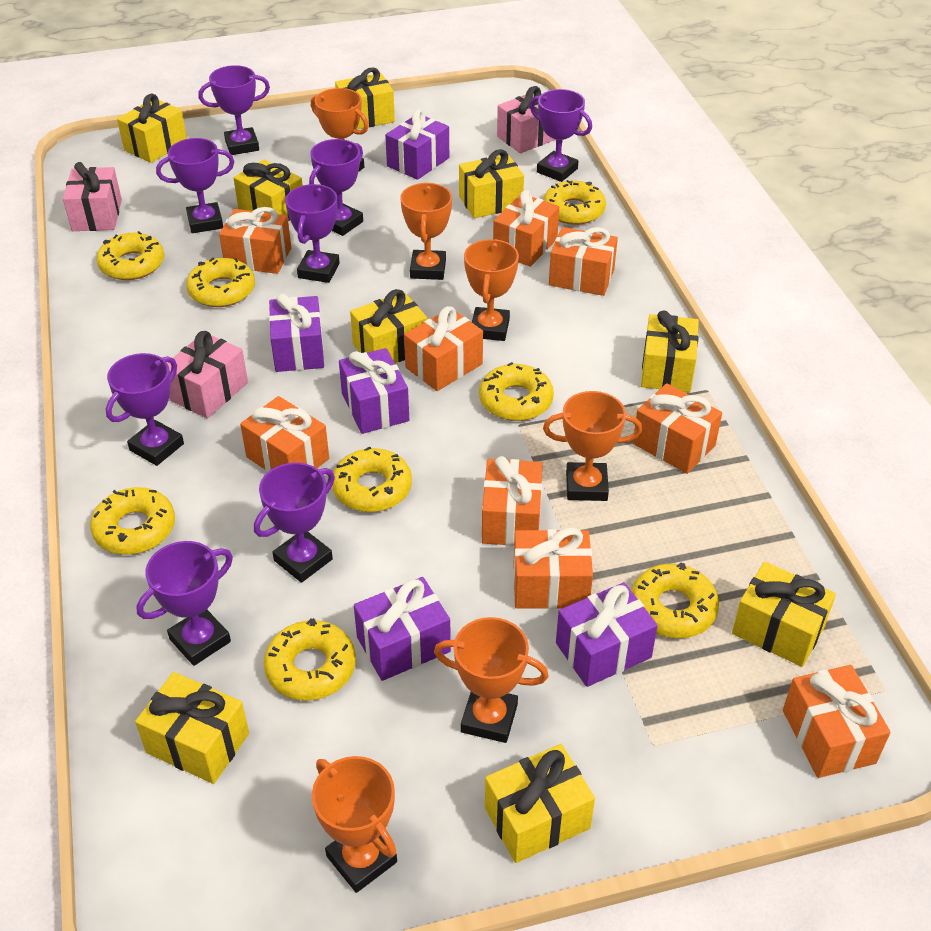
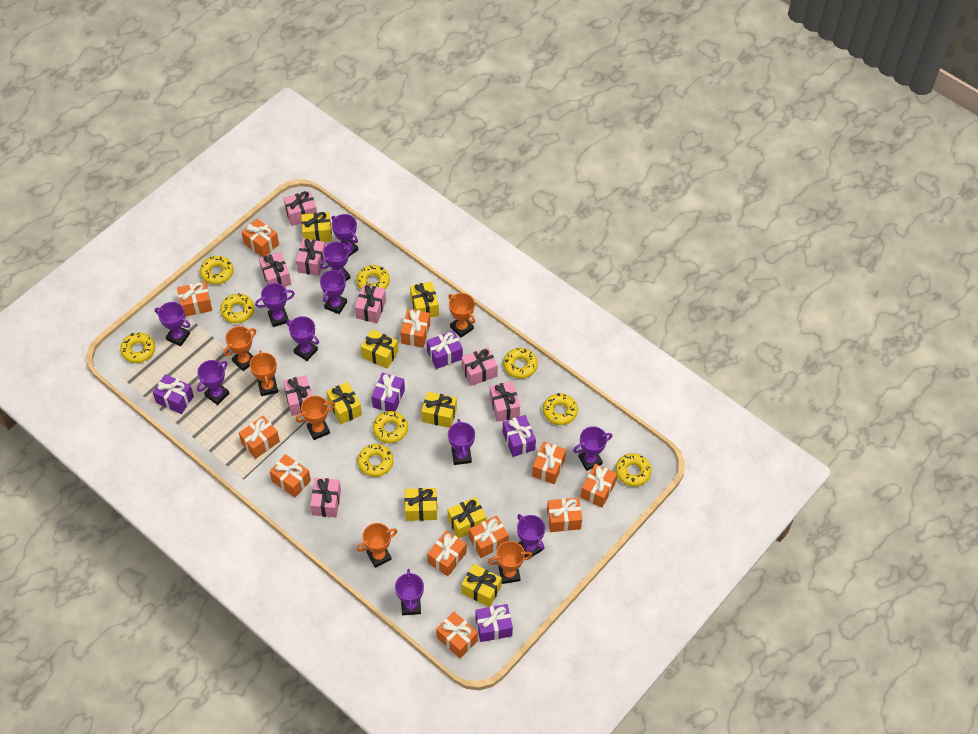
orange gift: 9 -> 11
pink gift: 3 -> 8
purple trophy: 8 -> 11
yellow donut: 8 -> 9
yellow gift: 9 -> 8

